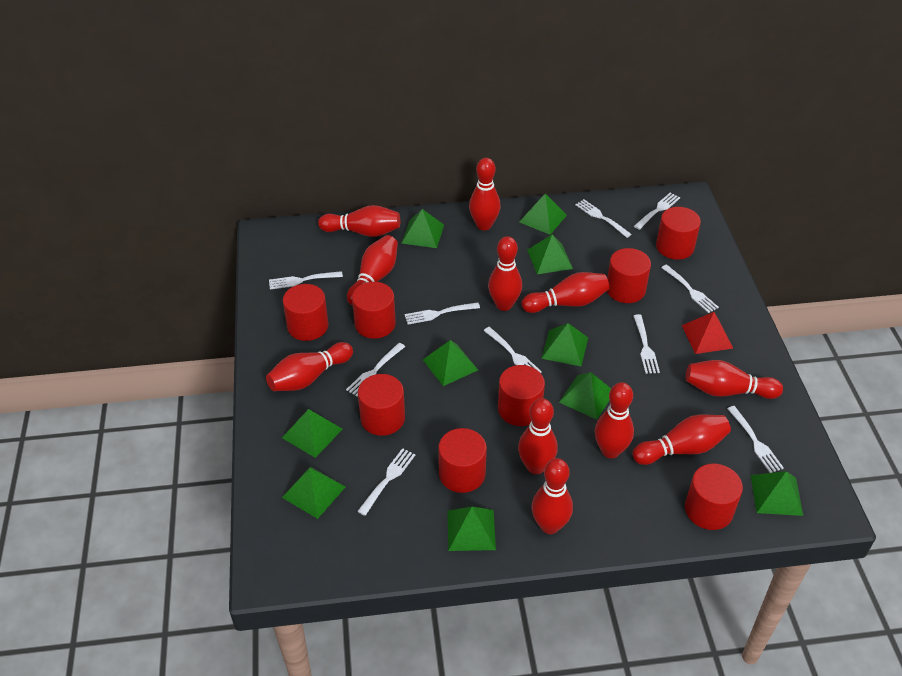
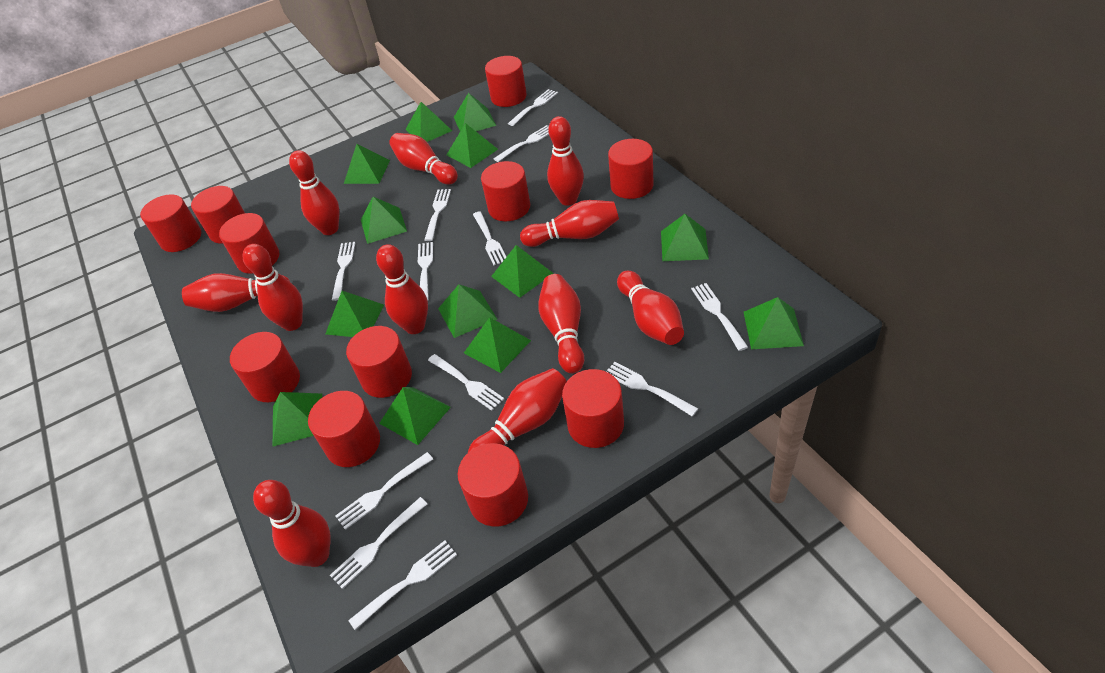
green pyramid: 10 -> 13
red cylinder: 8 -> 11
red pyramid: 1 -> 0
white fork: 10 -> 12

